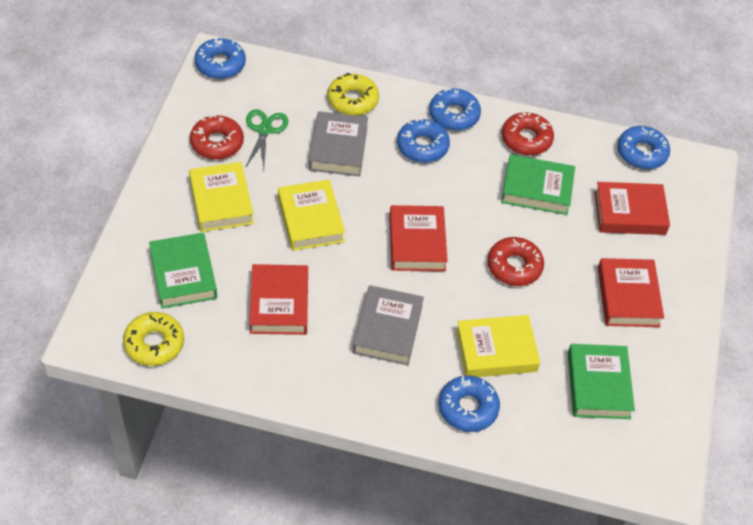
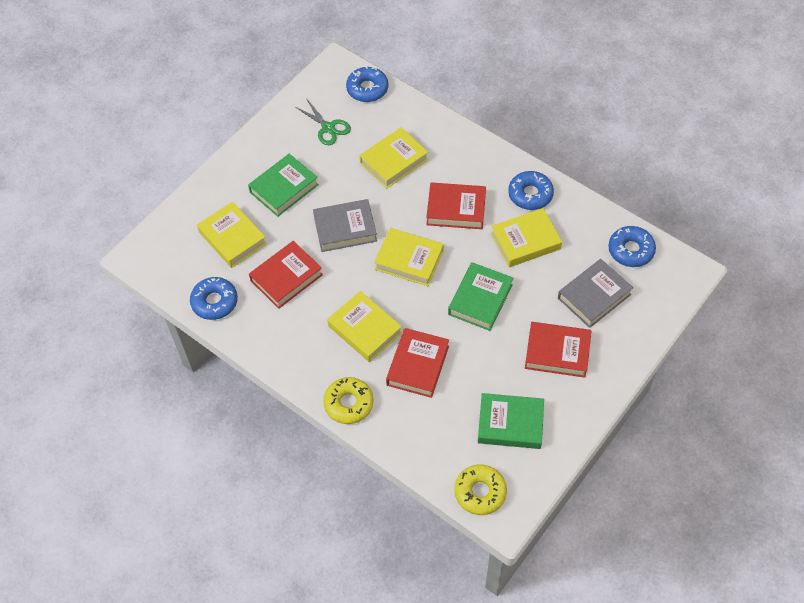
blue donut: 5 -> 4
red donut: 3 -> 0
yellow book: 3 -> 5

